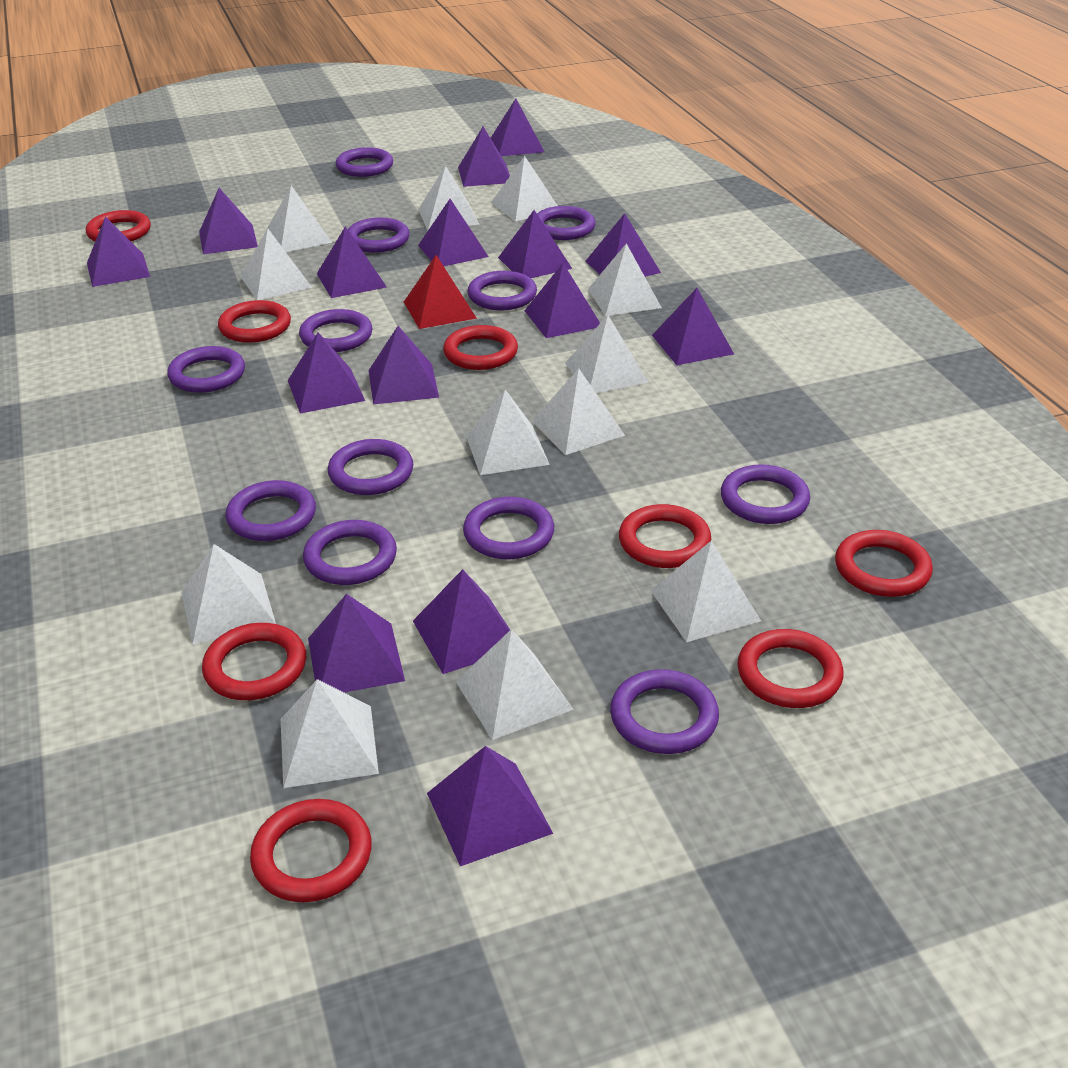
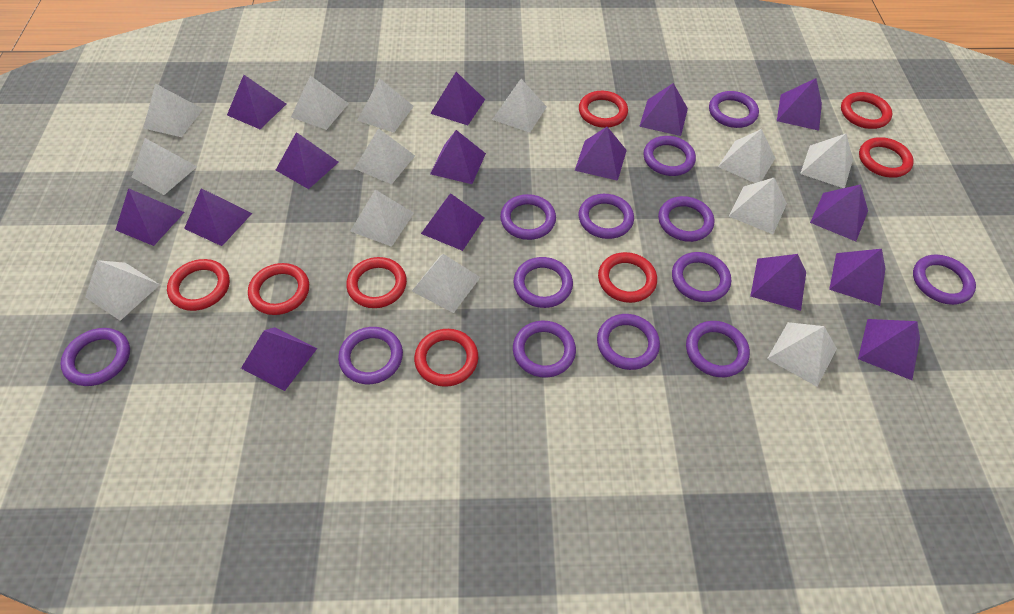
purple ring: 12 -> 13
red pyramid: 1 -> 0
white pyramid: 12 -> 13

